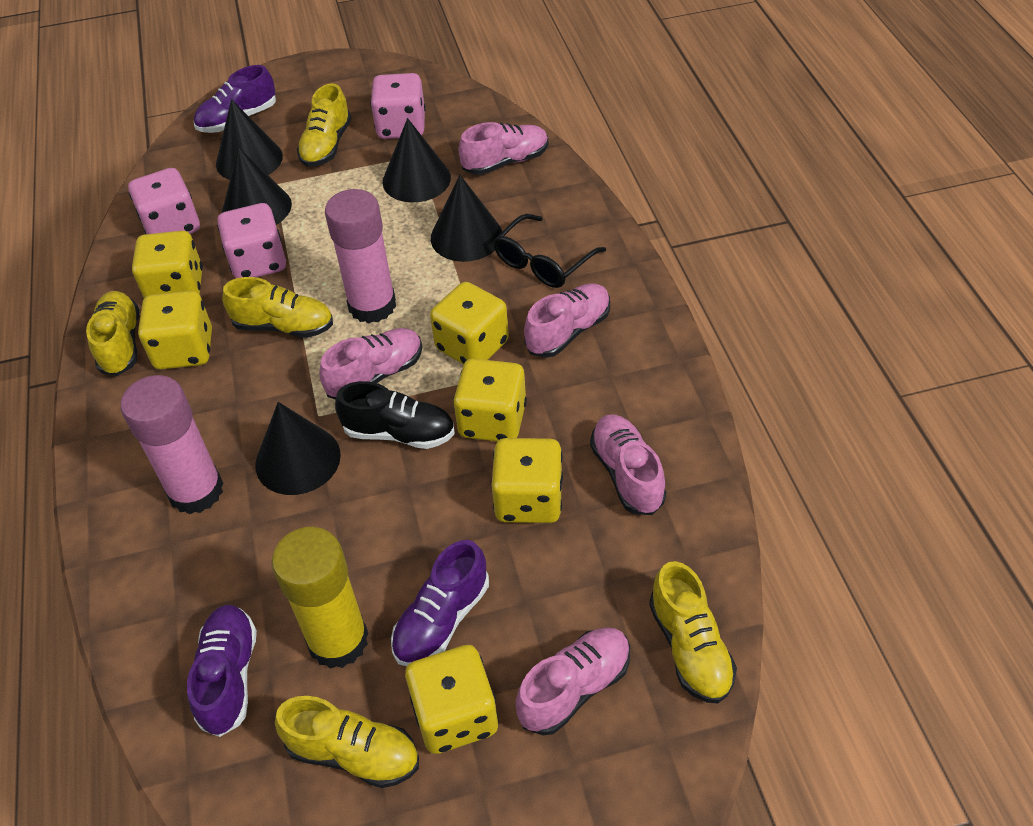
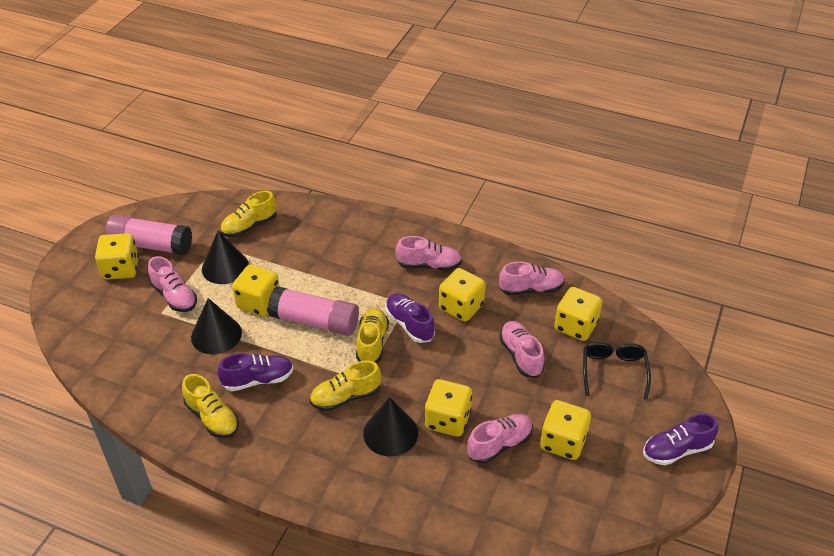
black cone: 5 -> 3
black shoe: 1 -> 0
pink dice: 3 -> 0
yellow glue stick: 1 -> 0
yellow shoe: 5 -> 4

